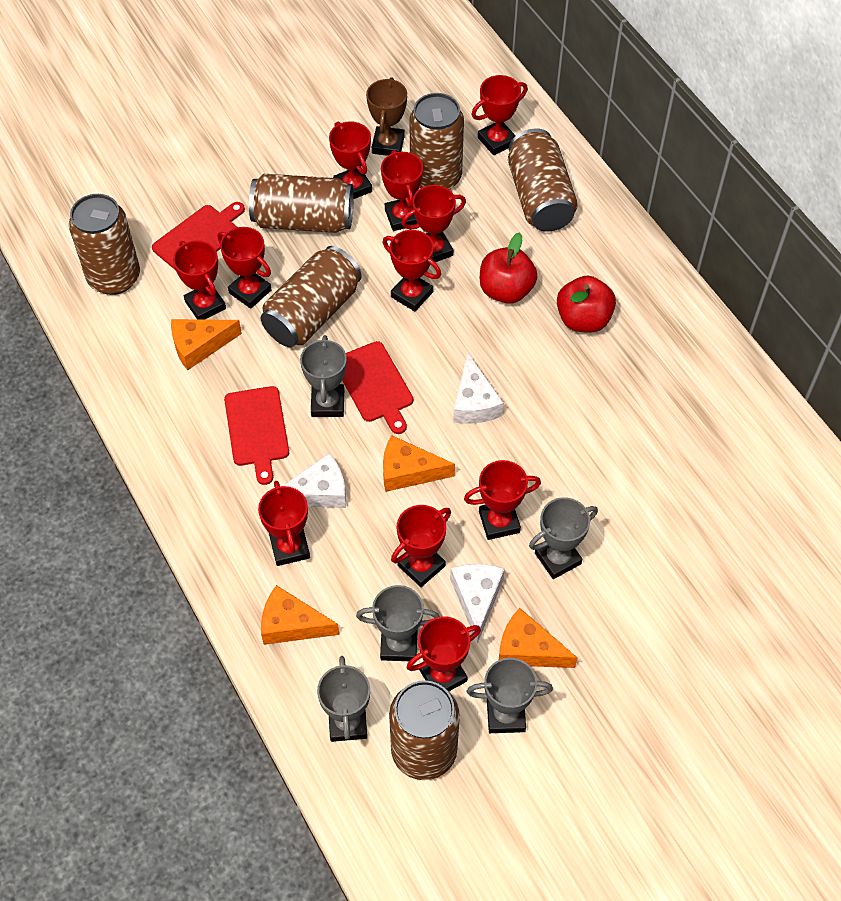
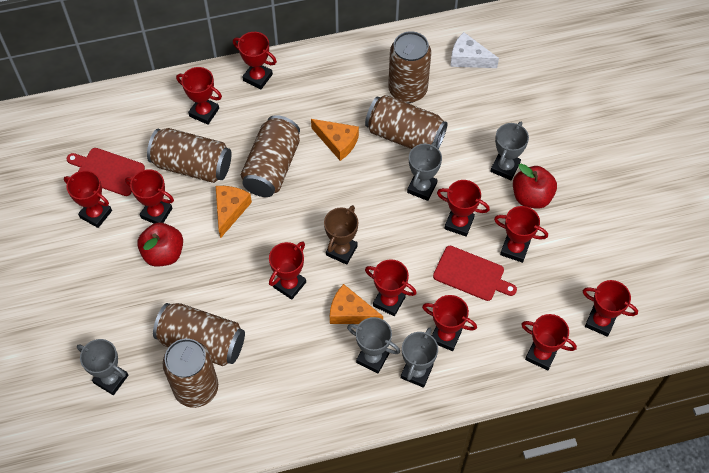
orange cheese: 4 -> 3
red cutting board: 3 -> 2
white cheese: 3 -> 1

